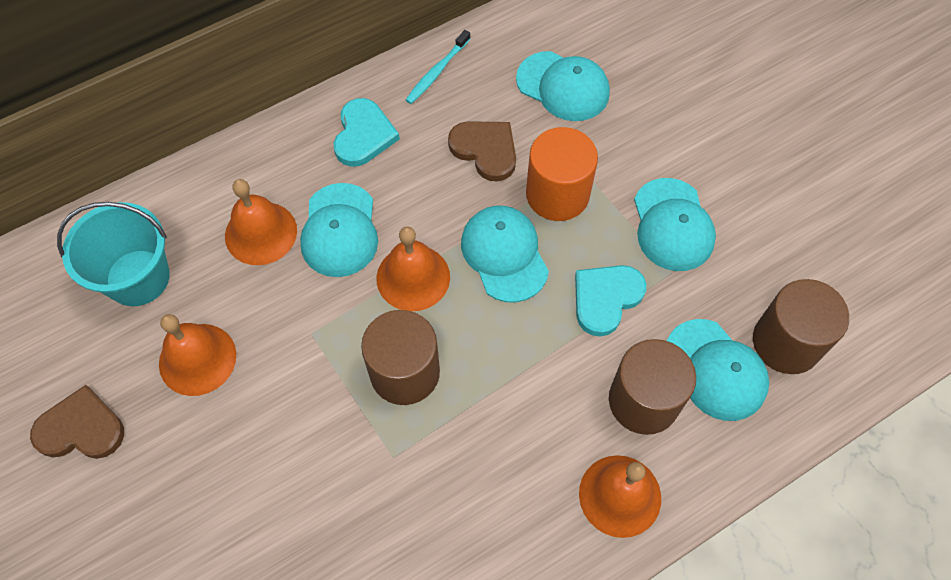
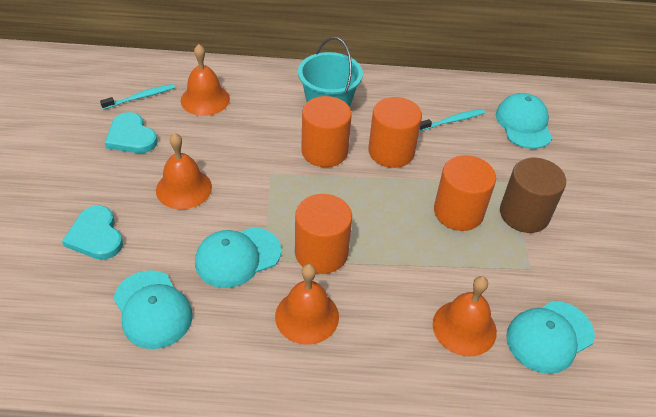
brown cylinder: 3 -> 1
brown heart: 2 -> 0
orange cylinder: 1 -> 4
turquoise cap: 5 -> 4
turquoise toothbrush: 1 -> 2

